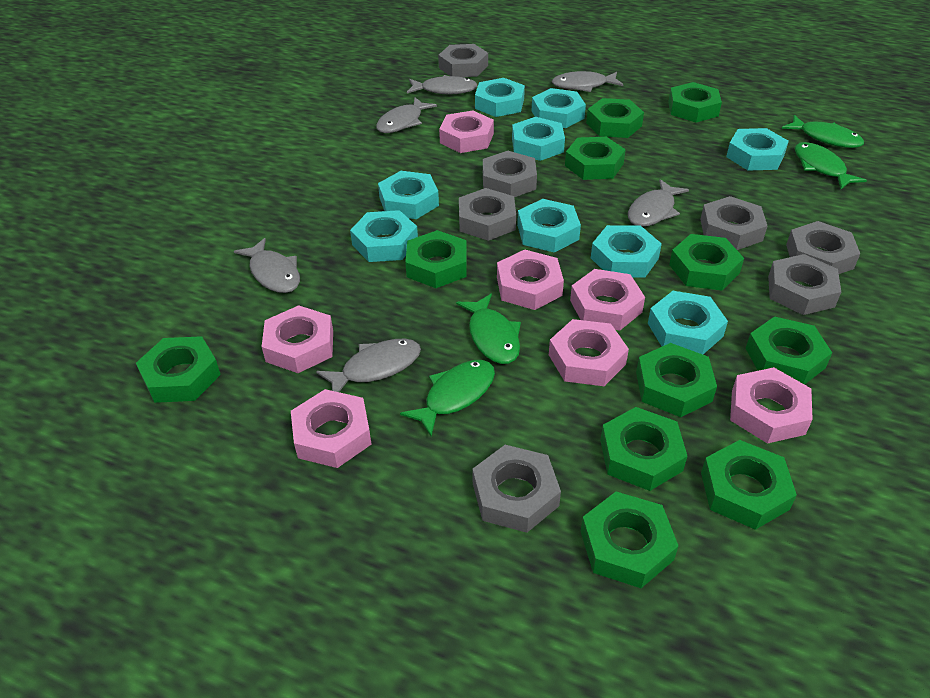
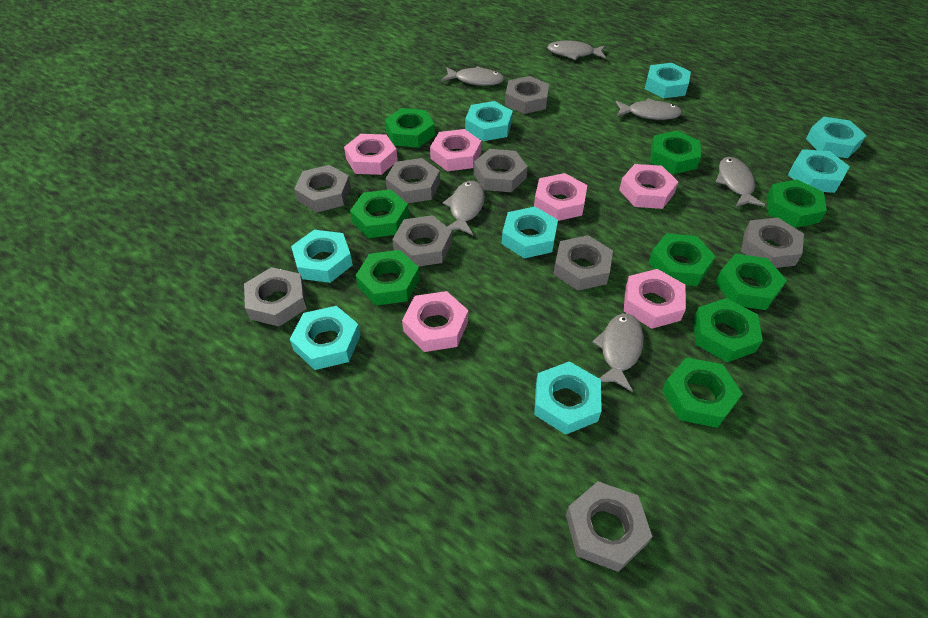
green fish: 4 -> 0
green nut: 11 -> 9
grey nut: 7 -> 9
pink nut: 7 -> 6
turquoise nut: 9 -> 8

